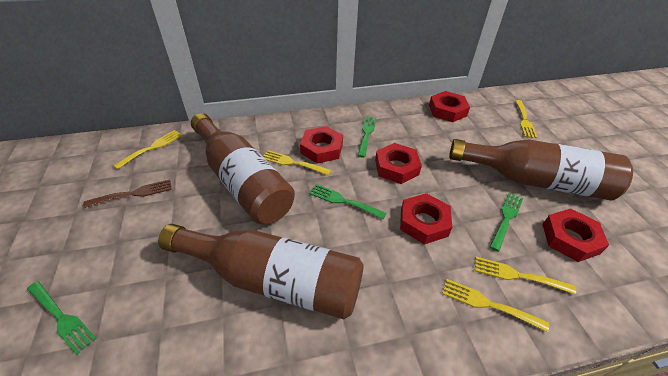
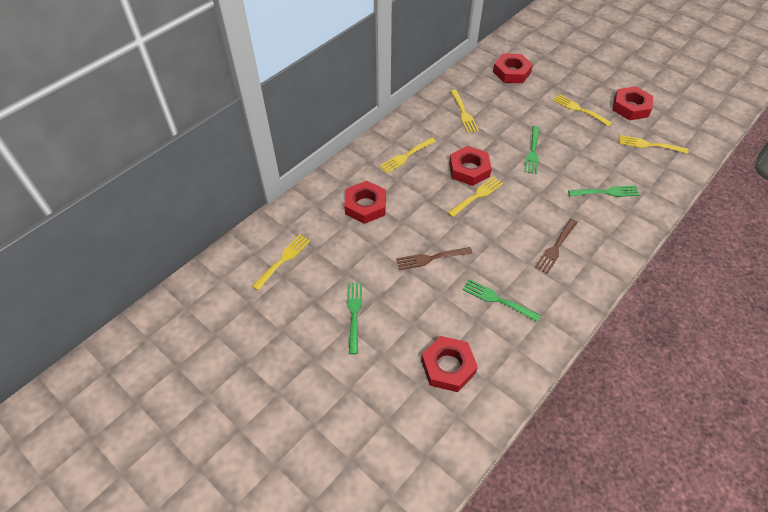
brown bottle: 3 -> 0
brown fork: 1 -> 2
yellow fork: 5 -> 6

